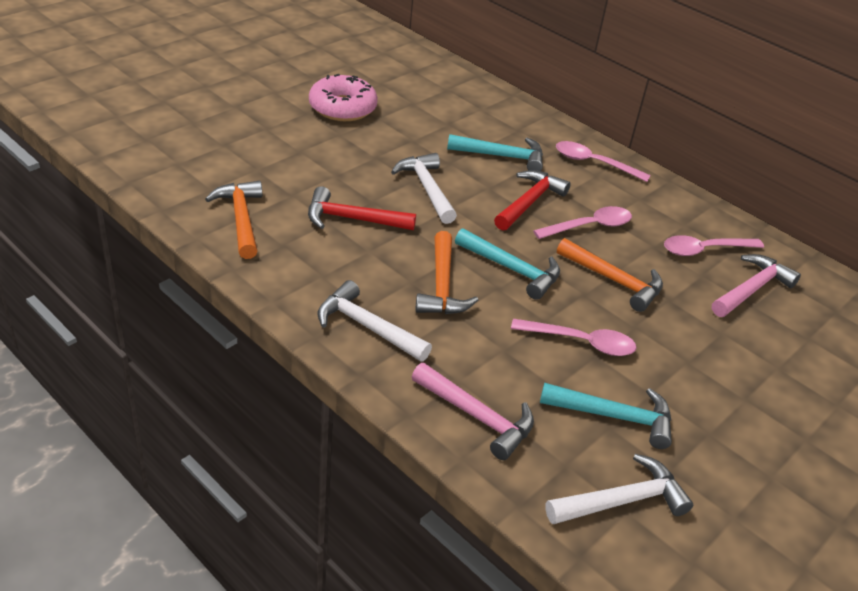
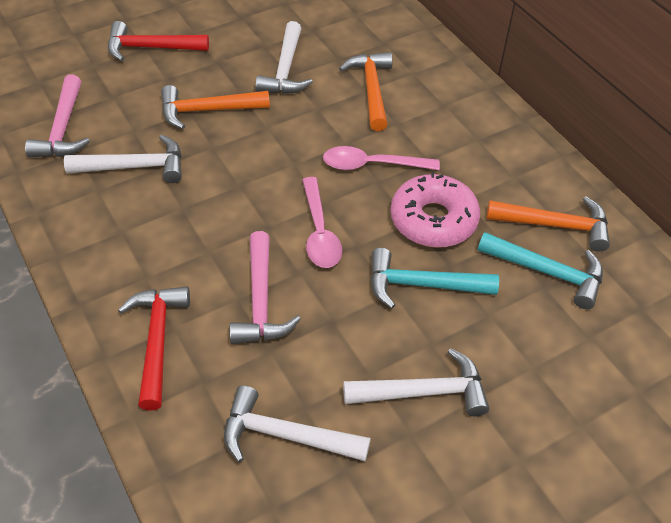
pink spoon: 4 -> 2
turquoise hammer: 3 -> 2
white hammer: 3 -> 4

